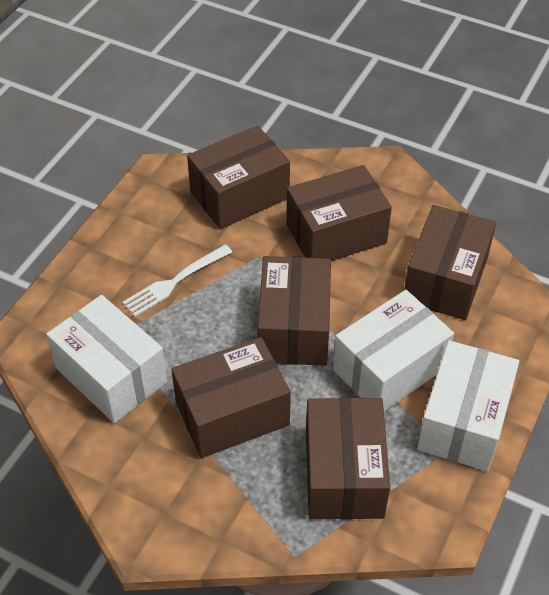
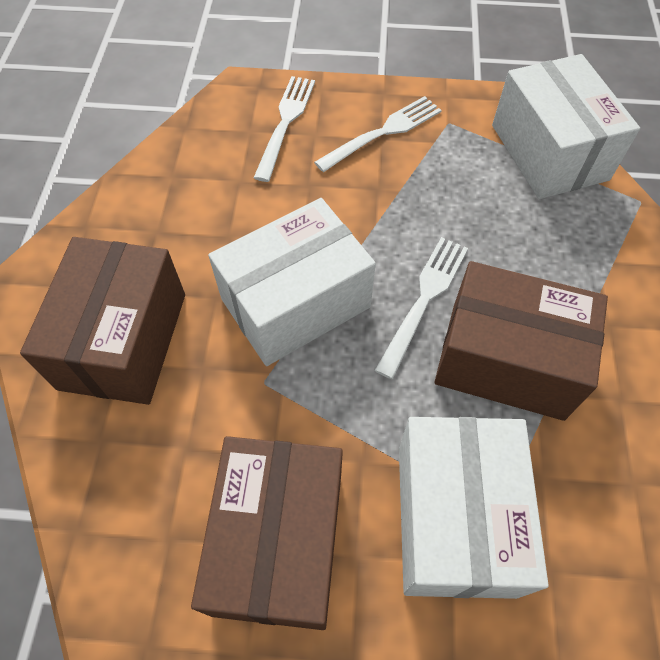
brown box: 6 -> 3
white fork: 1 -> 3

